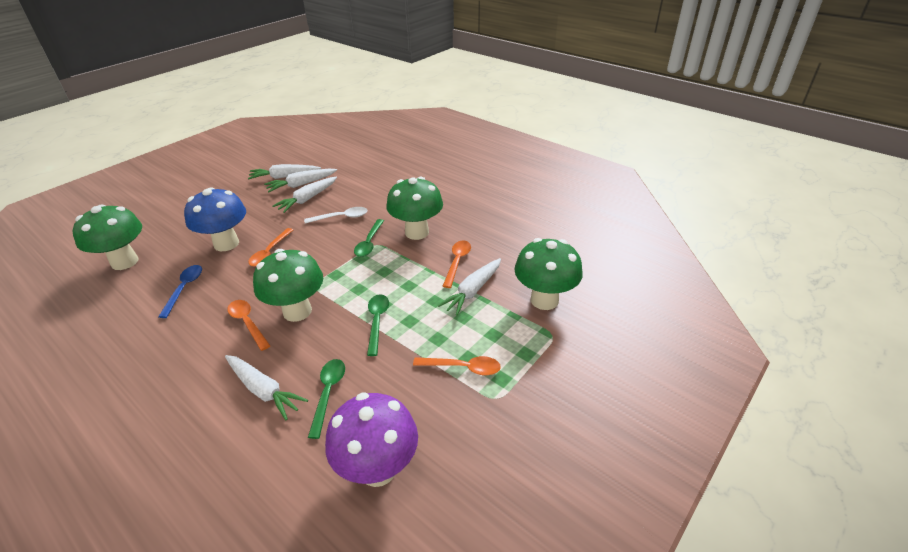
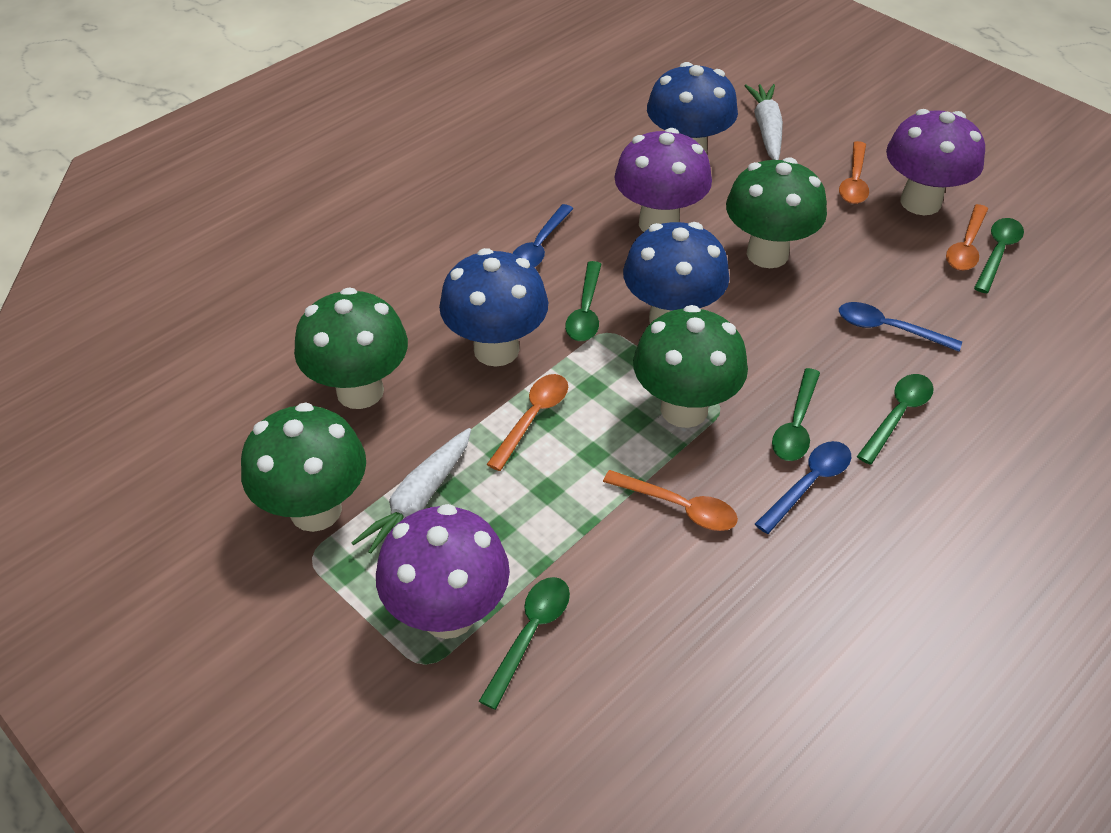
blue mushroom: 1 -> 3
blue spoon: 1 -> 3
green spoon: 3 -> 5
purple mushroom: 1 -> 3
white carrot: 5 -> 2
white spoon: 1 -> 0

